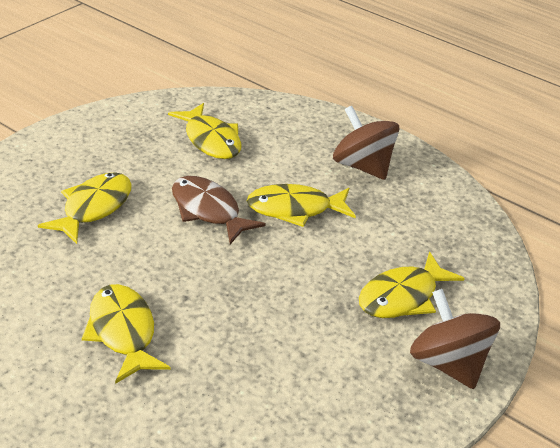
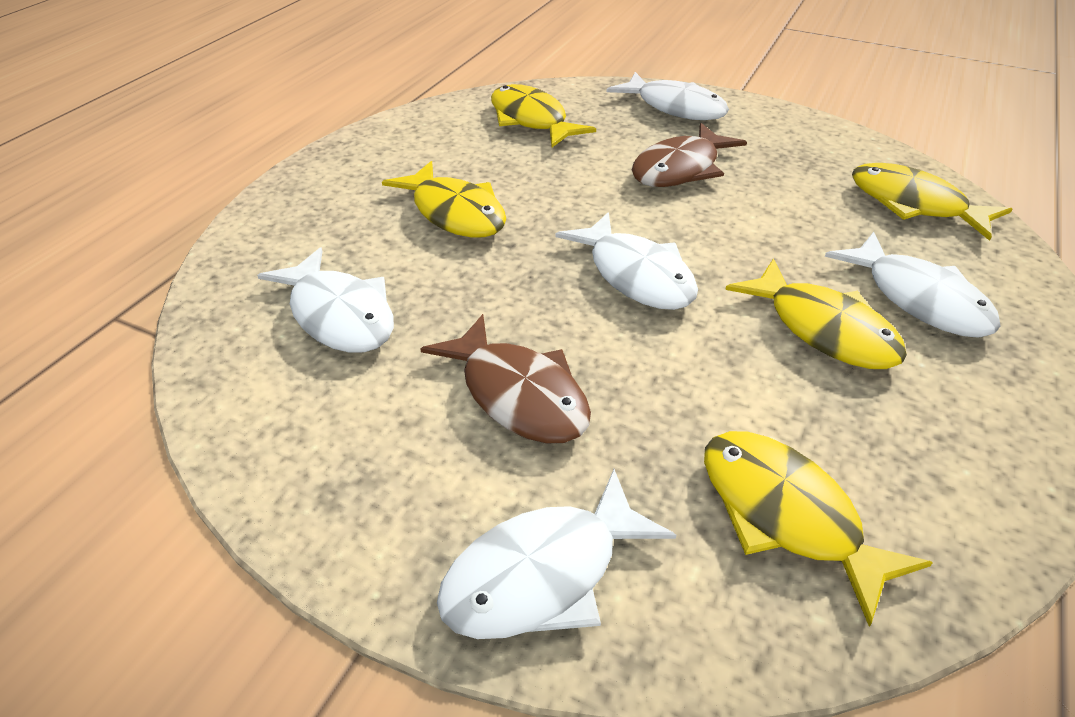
brown fish: 1 -> 2
brown spinning top: 2 -> 0
white fish: 0 -> 5

